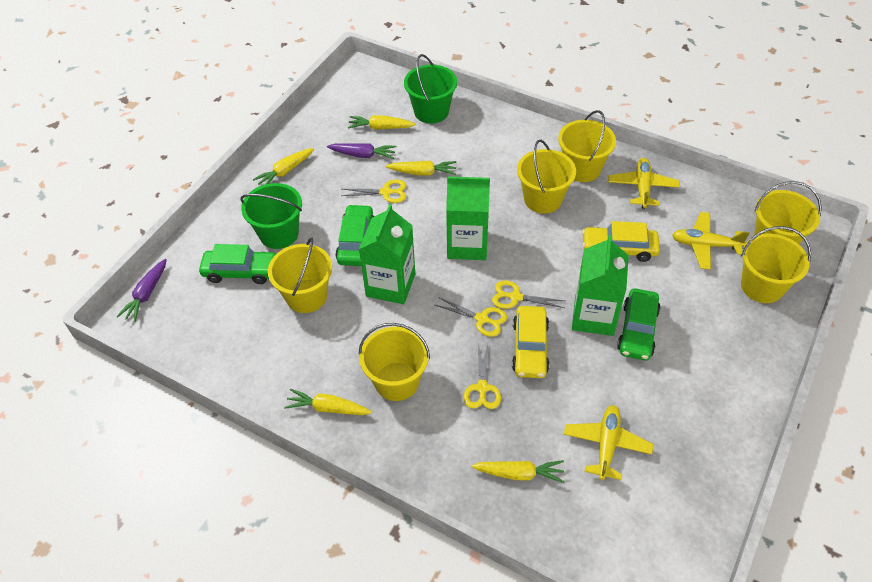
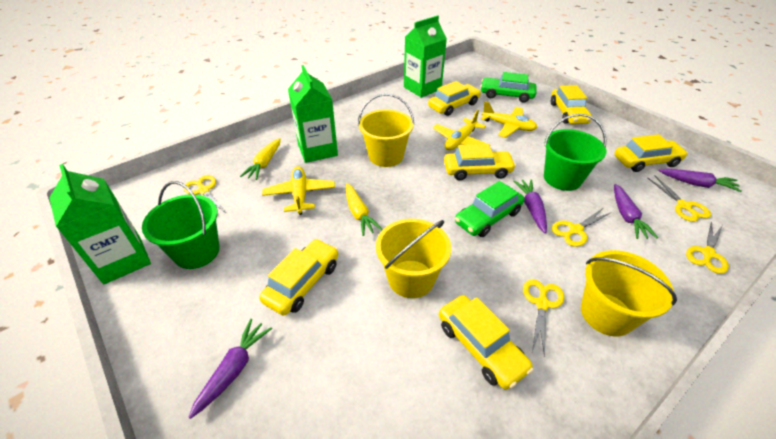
green car: 3 -> 2
purple carrot: 2 -> 4
yellow bucket: 6 -> 3
yellow car: 2 -> 6
yellow carrot: 5 -> 2
yellow scissors: 4 -> 5

